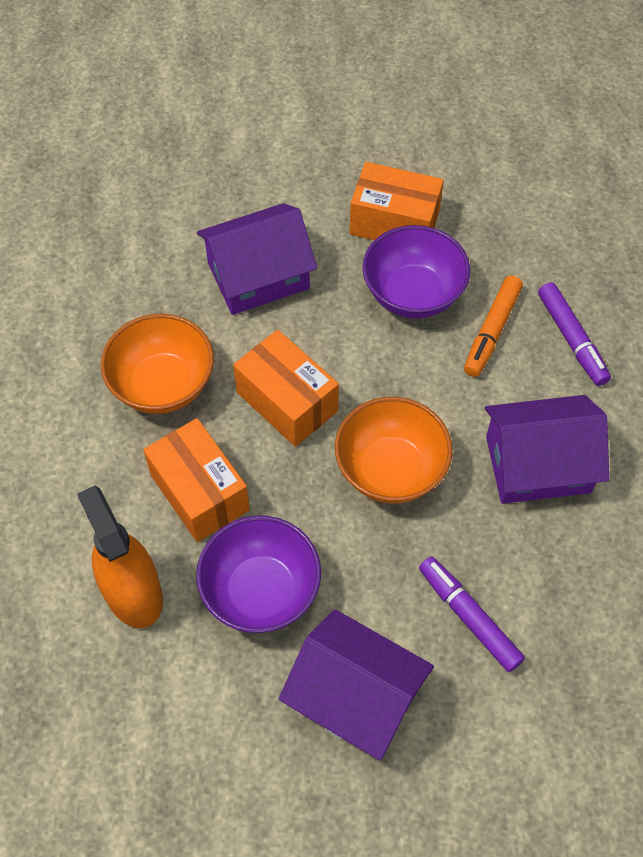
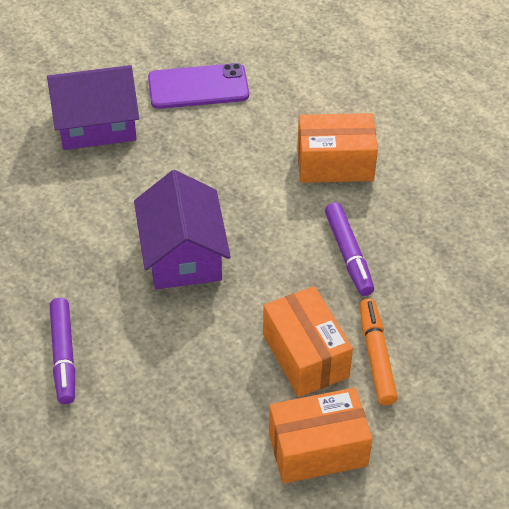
orange bowl: 2 -> 0
orange spray bottle: 1 -> 0
purple bowl: 2 -> 0
purple house: 3 -> 2
purple phone: 0 -> 1

